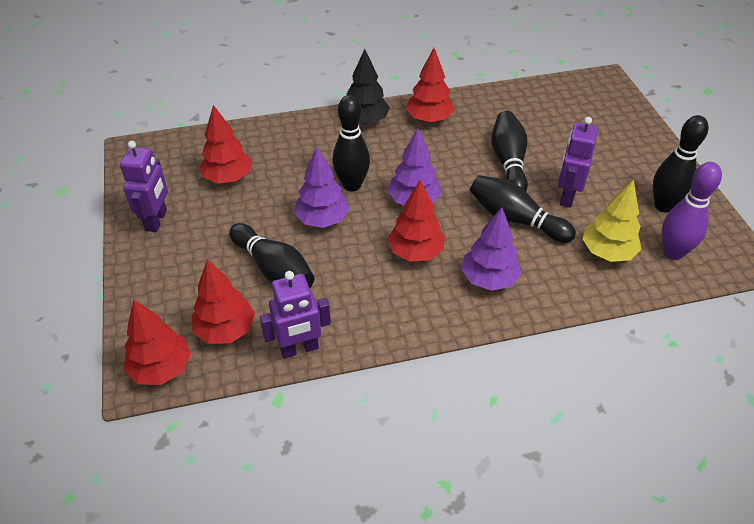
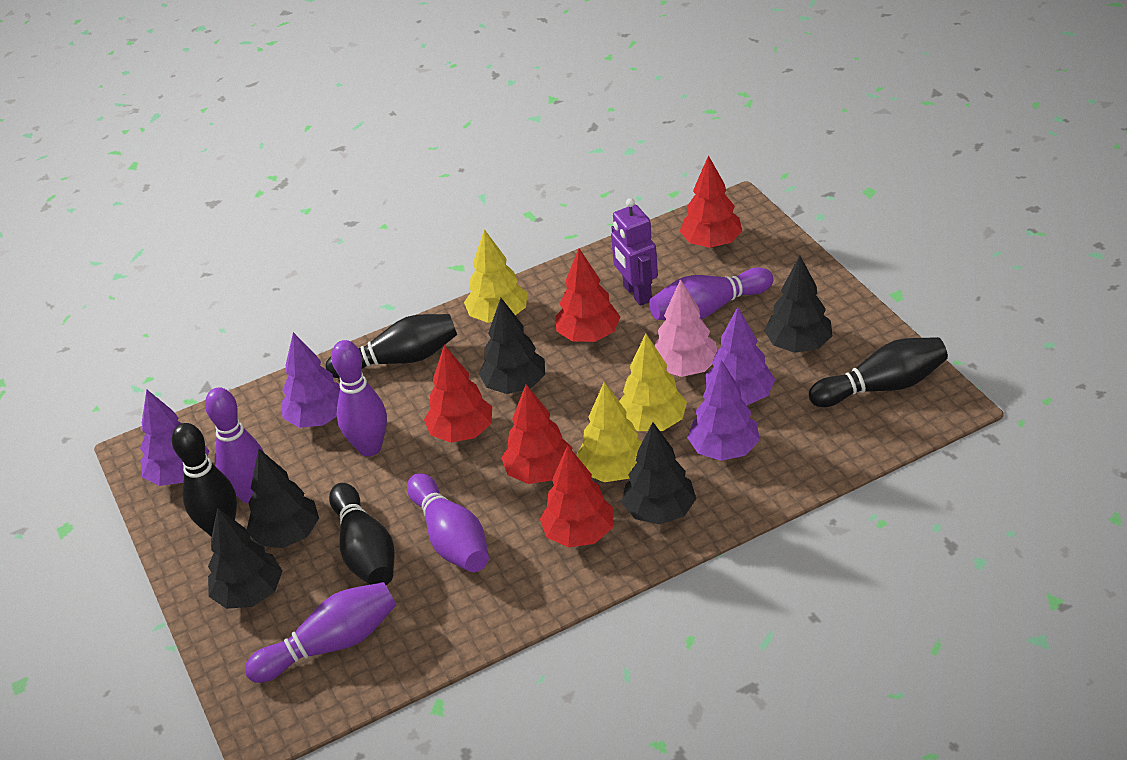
black bowling pin: 5 -> 4
black tree: 1 -> 5
pink tree: 0 -> 1
purple bowling pin: 1 -> 5
purple robot: 3 -> 1
purple tree: 3 -> 4
yellow tree: 1 -> 3

